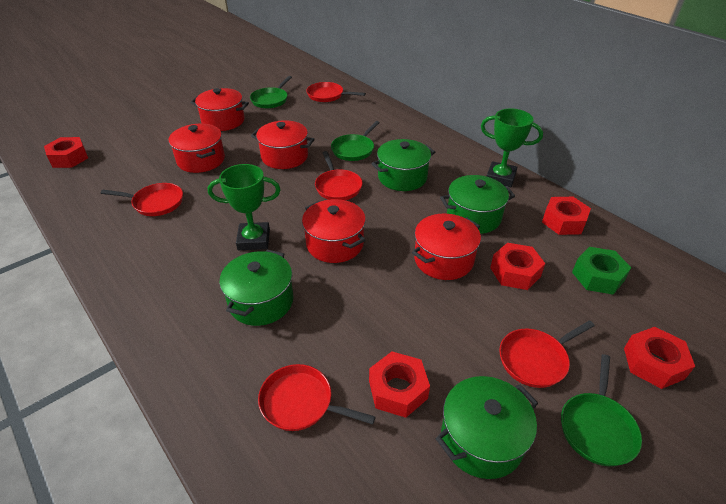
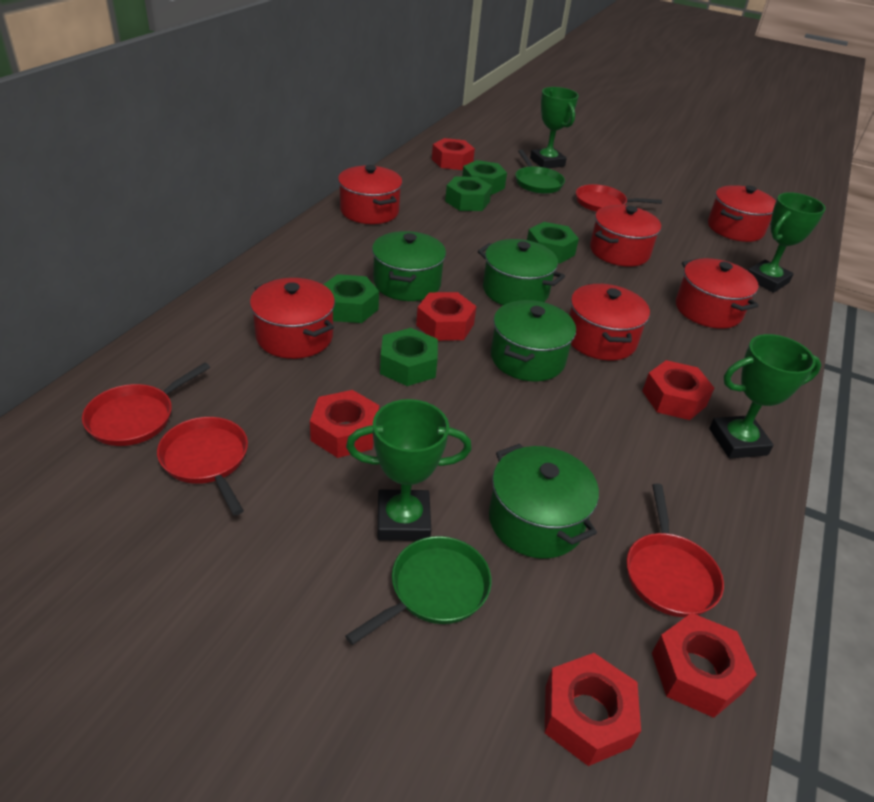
green nut: 1 -> 5
green pan: 3 -> 2
green trophy: 2 -> 4
red nut: 5 -> 6
red pan: 5 -> 4
red pot: 5 -> 6

